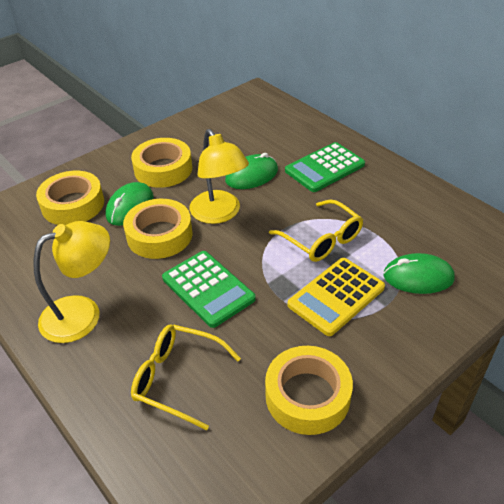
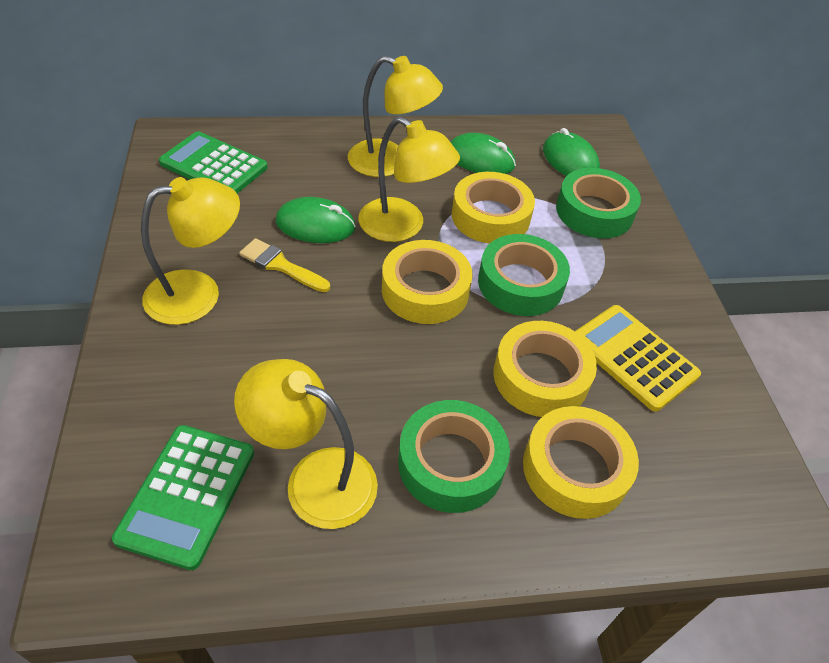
green tape: 0 -> 3
yellow brush: 0 -> 1
yellow glasses: 2 -> 0
yellow lamp: 2 -> 4

